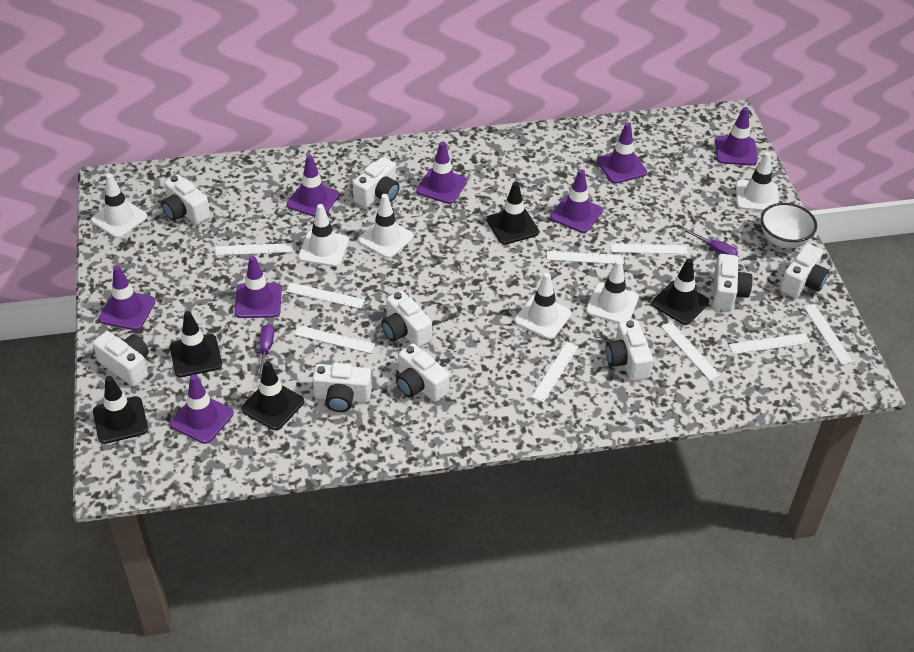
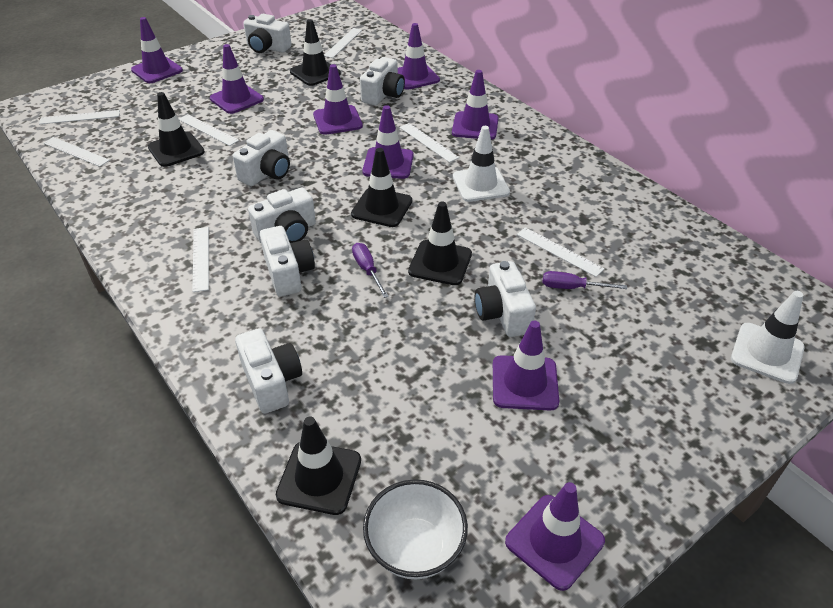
white camera: 9 -> 7
white ruler: 9 -> 7
white traffic cone: 6 -> 2

